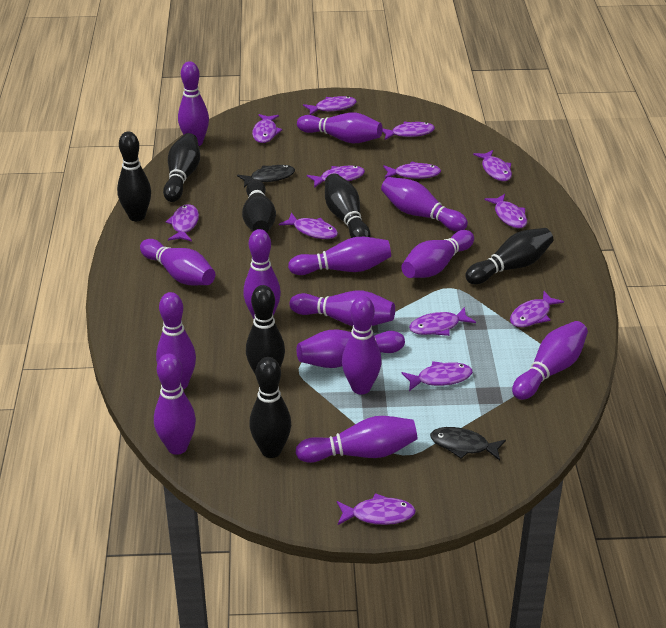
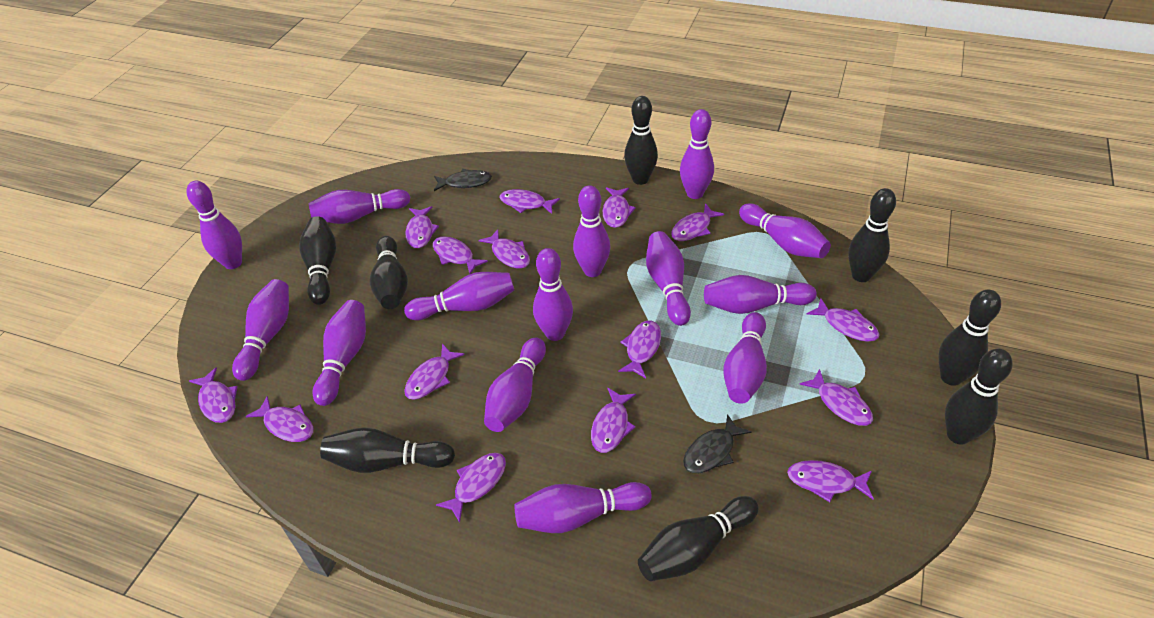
black bowling pin: 7 -> 8
purple fish: 13 -> 15

